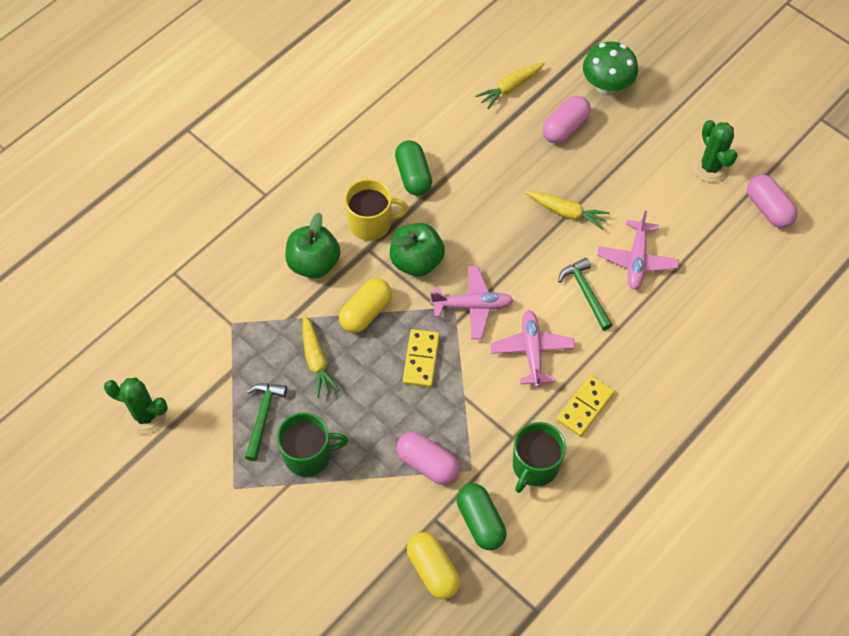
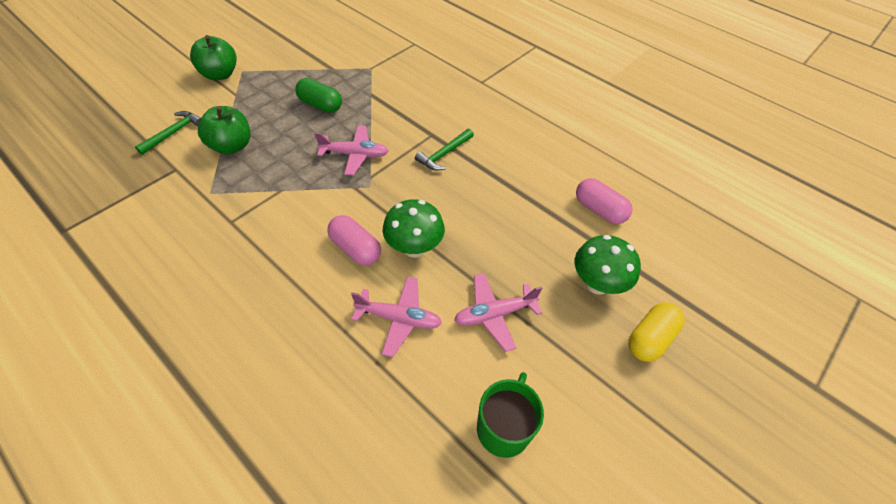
green cactus: 2 -> 0
green capsule: 2 -> 1
green mug: 2 -> 1
green mushroom: 1 -> 2
pink capsule: 3 -> 2
yellow capsule: 2 -> 1
yellow carrot: 3 -> 0
yellow domino: 2 -> 0
yellow mug: 1 -> 0

